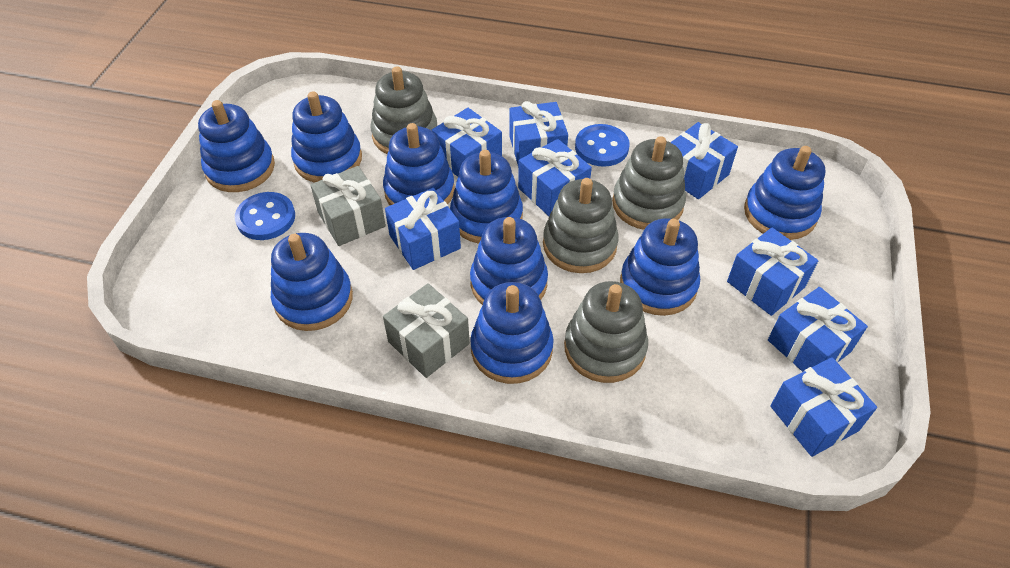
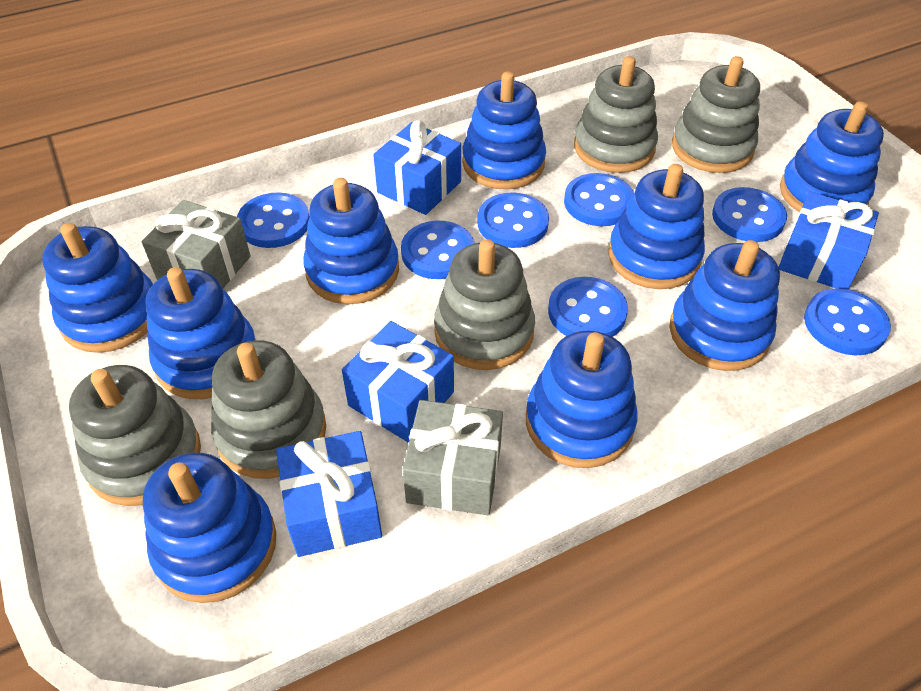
blue button: 2 -> 7
blue gift: 8 -> 4
grey stacking toy: 4 -> 5

